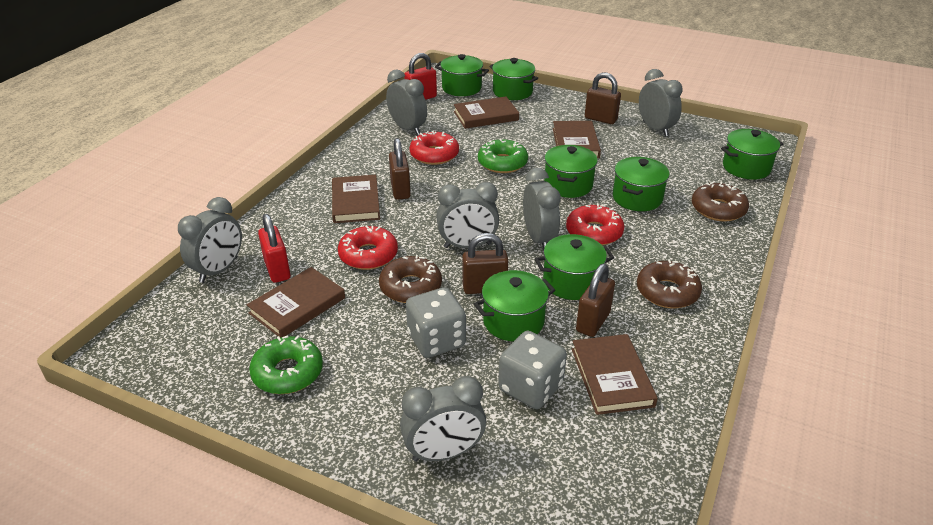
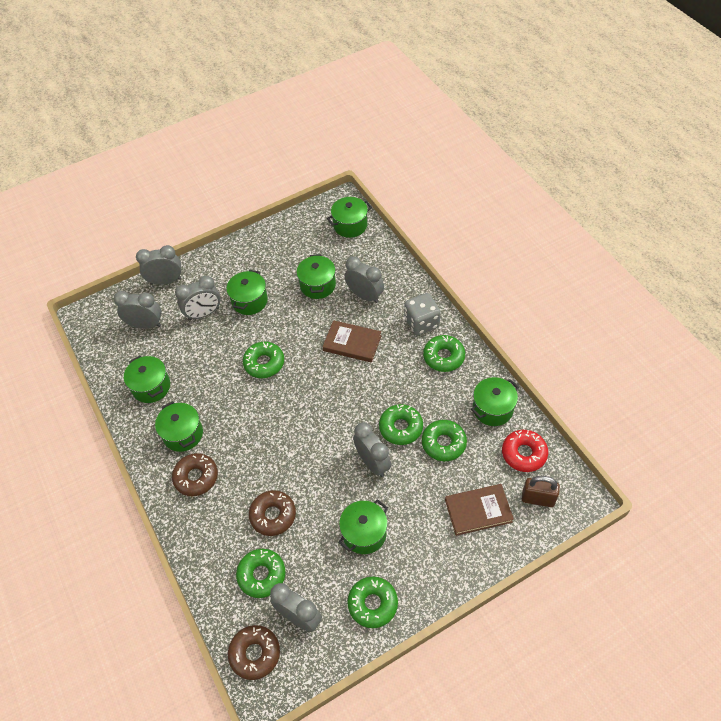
brown book: 5 -> 2
brown padlock: 4 -> 1
green donut: 2 -> 6
grey dice: 2 -> 1
red donut: 3 -> 1
red padlock: 2 -> 0

